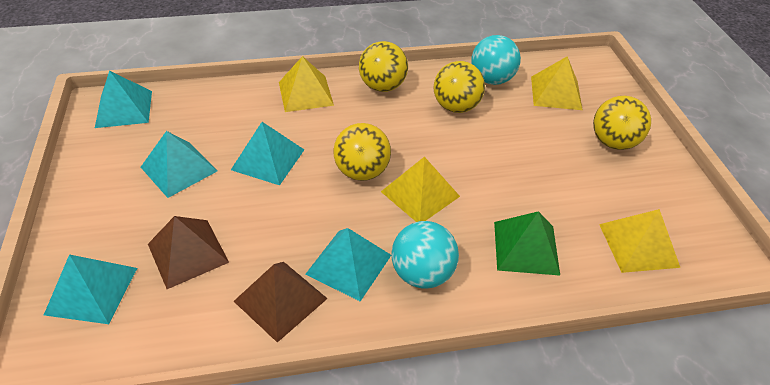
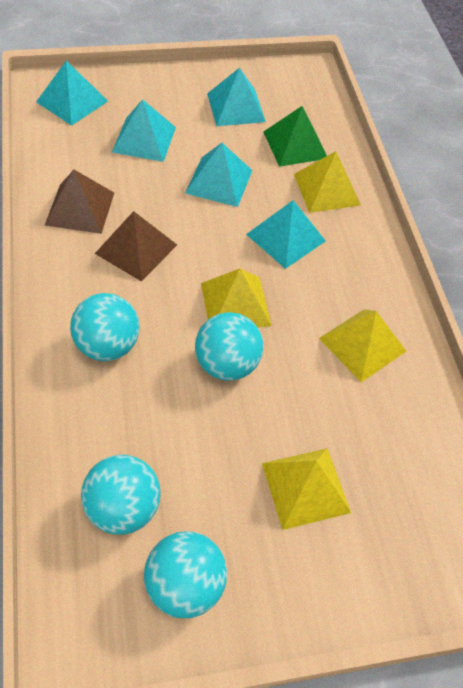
turquoise ball: 2 -> 4
yellow ball: 4 -> 0

